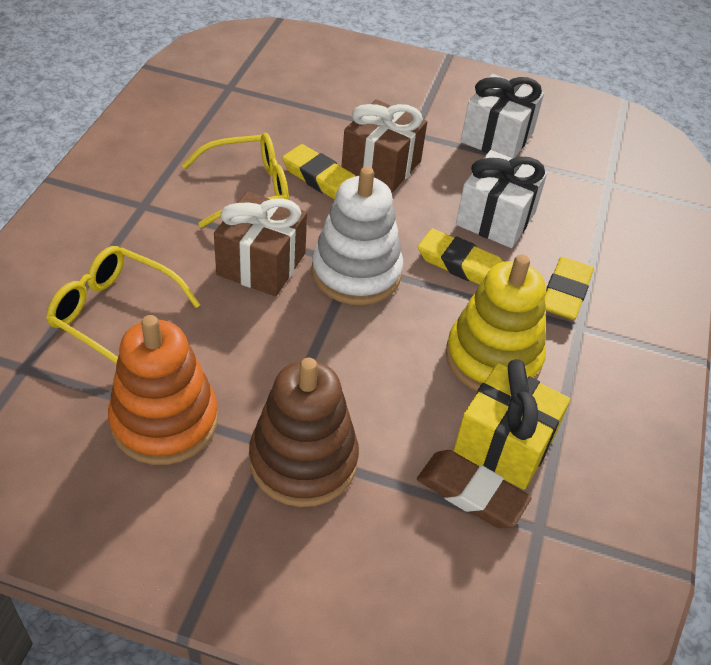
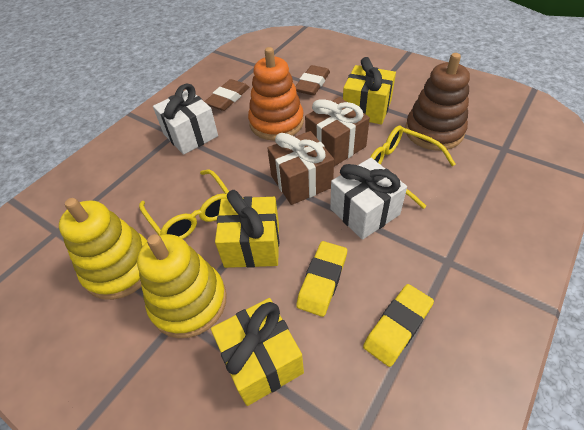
brown eraser: 1 -> 2
white stacking toy: 1 -> 0
yellow eraser: 3 -> 2
yellow gift: 1 -> 3
yellow stacking toy: 1 -> 2

